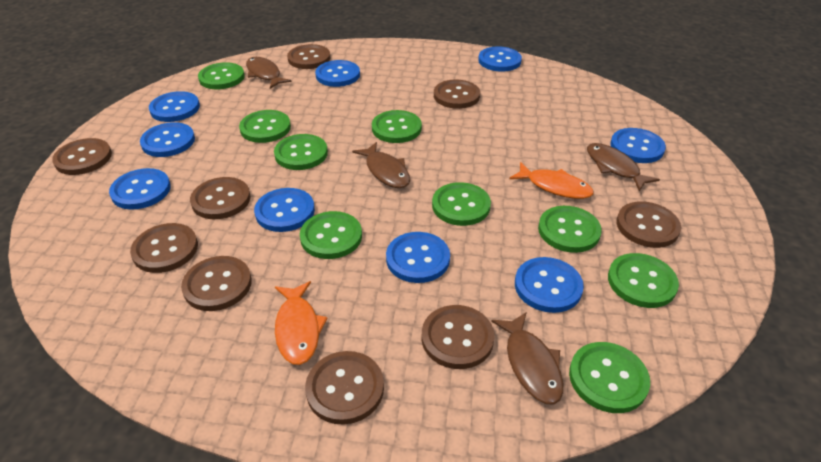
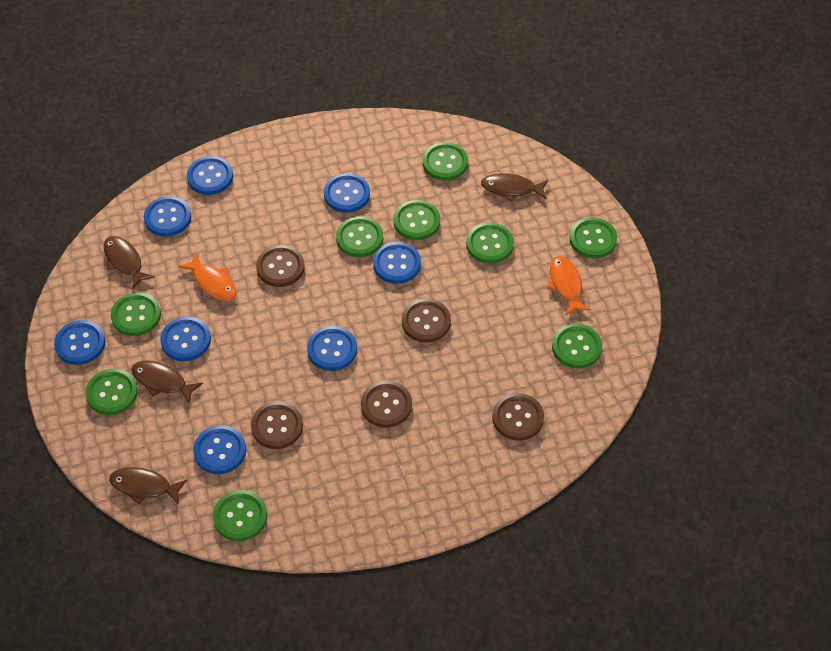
blue button: 9 -> 8
brown button: 9 -> 5

